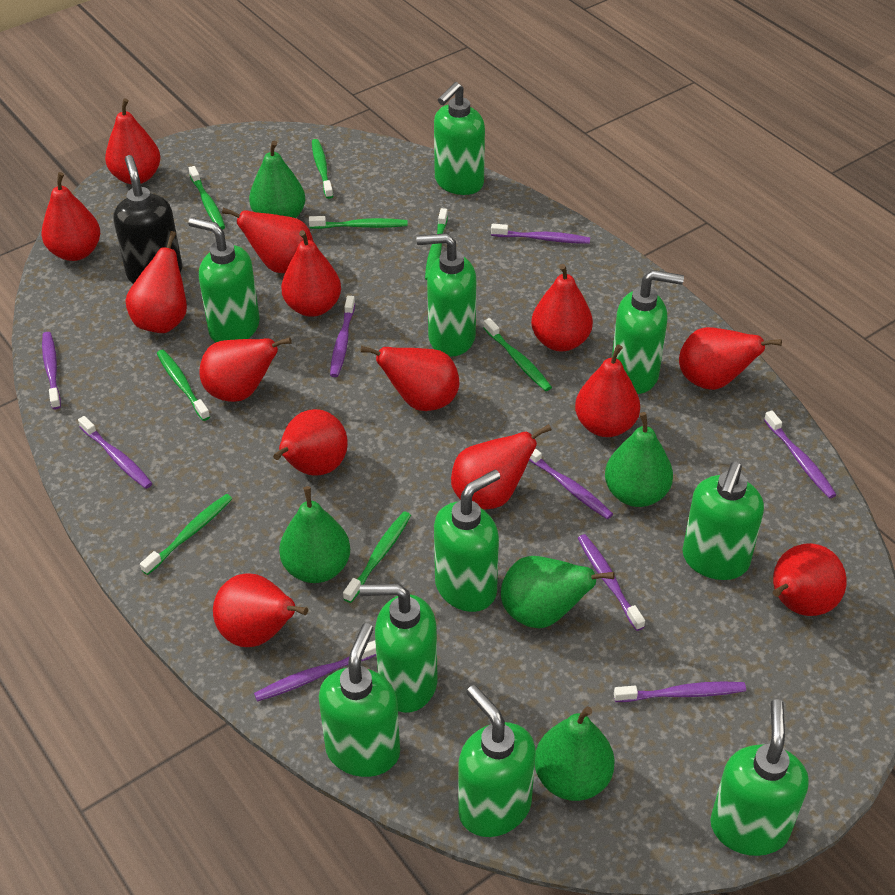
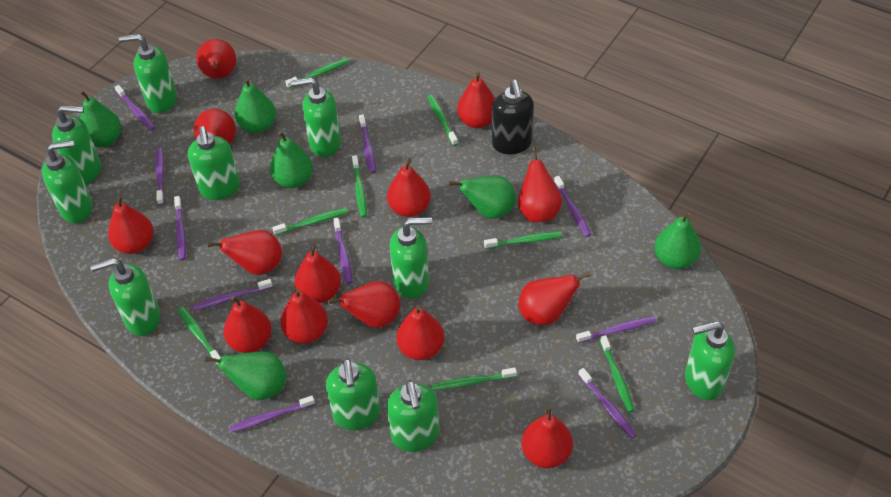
green pear: 5 -> 6
purple toothbrush: 9 -> 10

